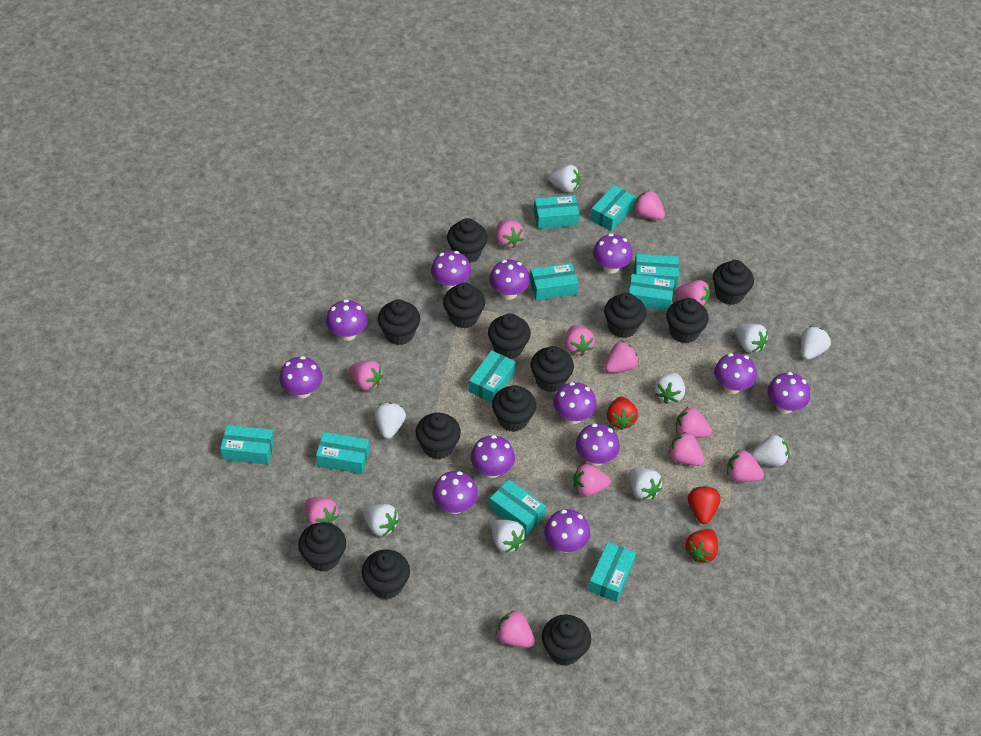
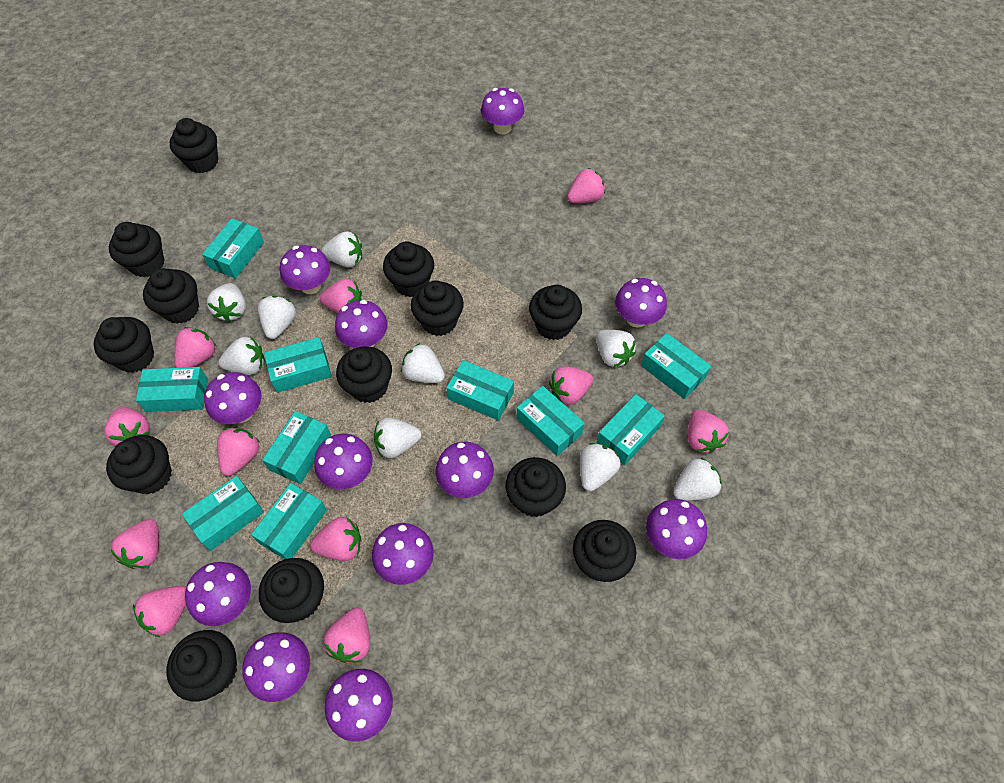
pink strawberry: 12 -> 11
red strawberry: 3 -> 0

